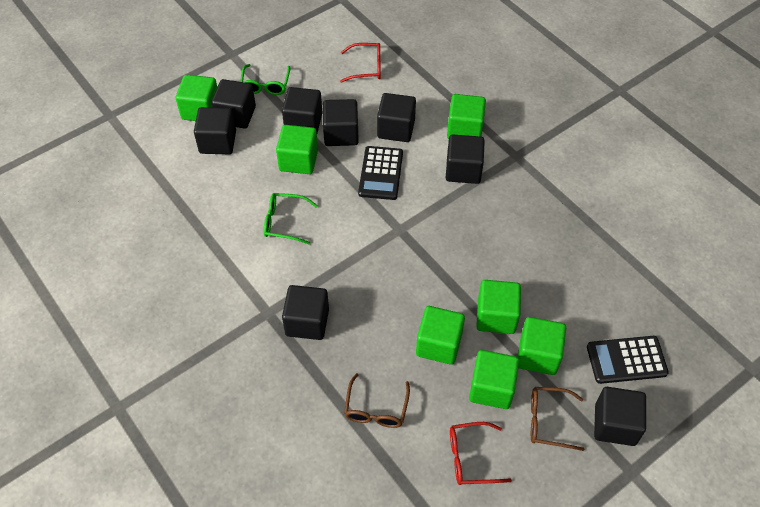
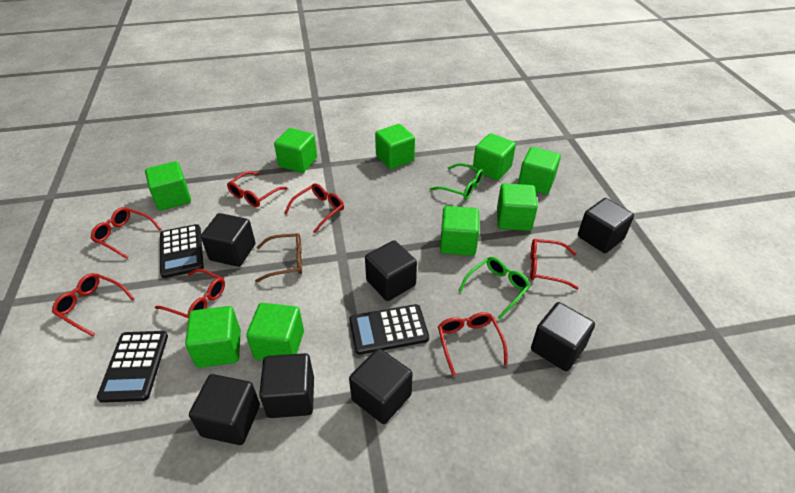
black calculator: 2 -> 3
black cube: 8 -> 7
brown glasses: 2 -> 1
green cube: 7 -> 9
red glasses: 2 -> 7

